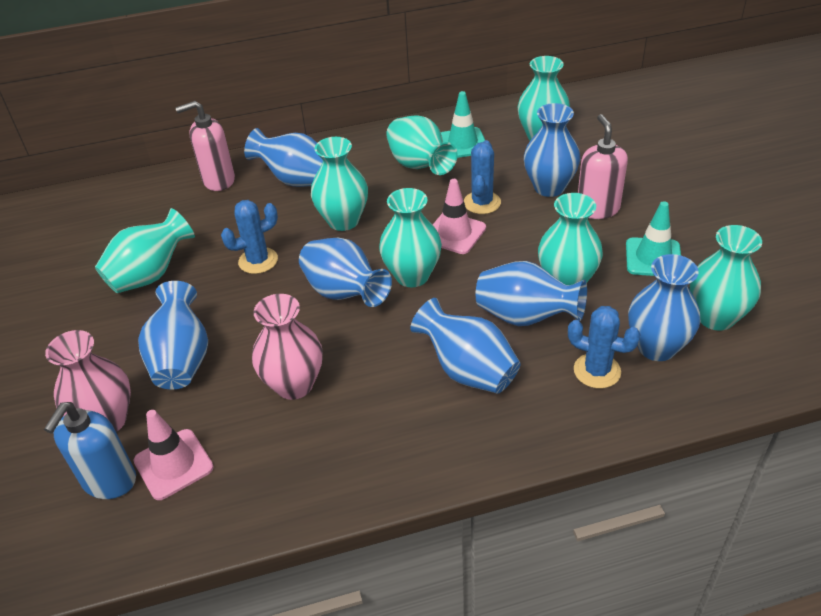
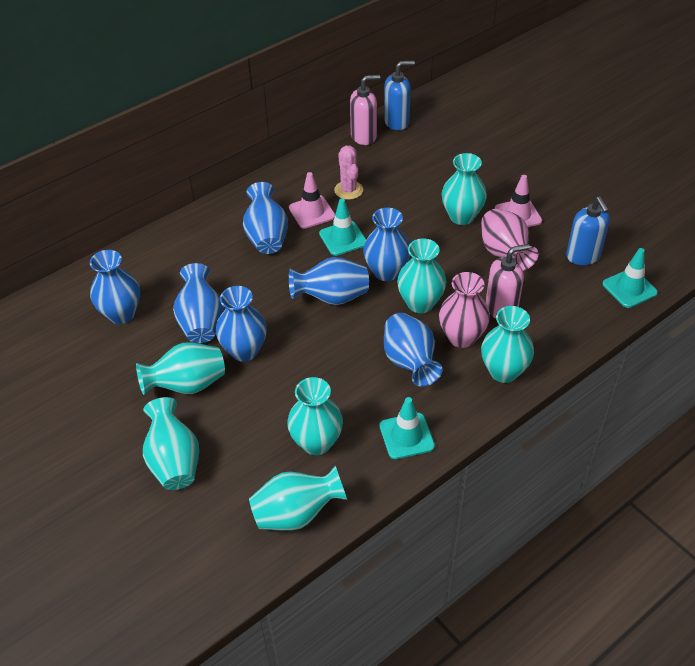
blue cactus: 3 -> 0
blue soap dispenser: 1 -> 2
pink cactus: 0 -> 1
turquoise traffic cone: 2 -> 3

